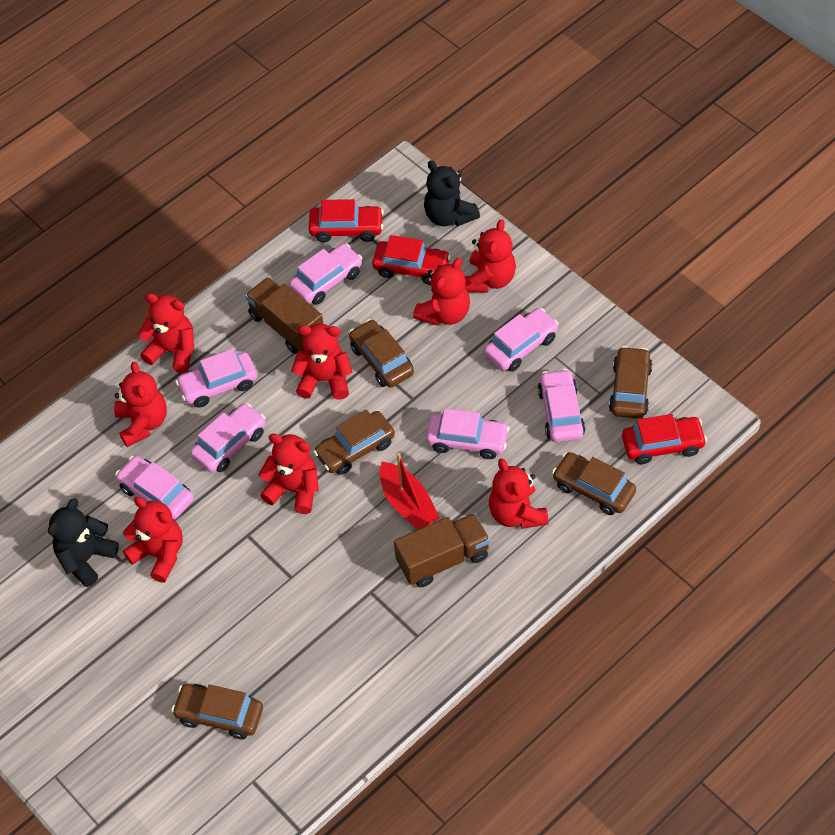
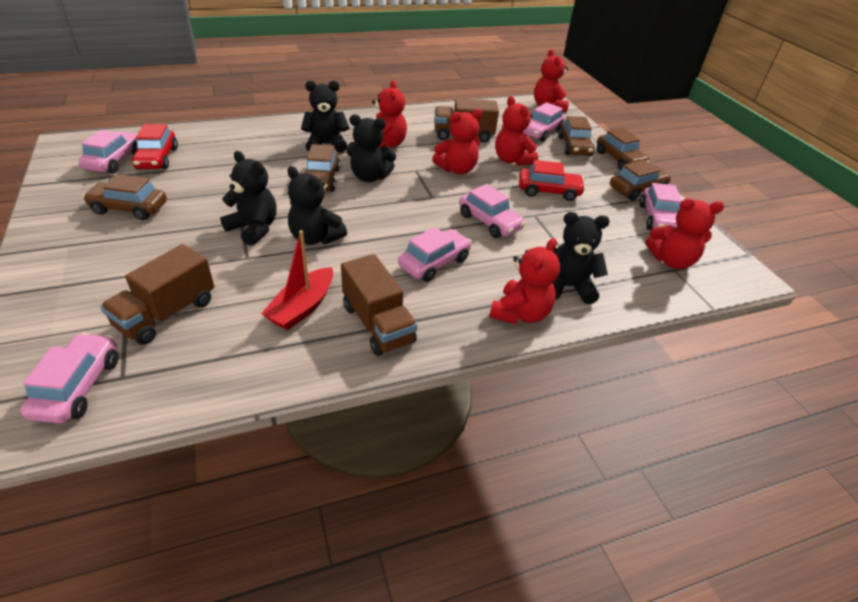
black teddy bear: 2 -> 5
brown truck: 2 -> 3
pink car: 7 -> 6
red car: 3 -> 2
red teddy bear: 8 -> 6

